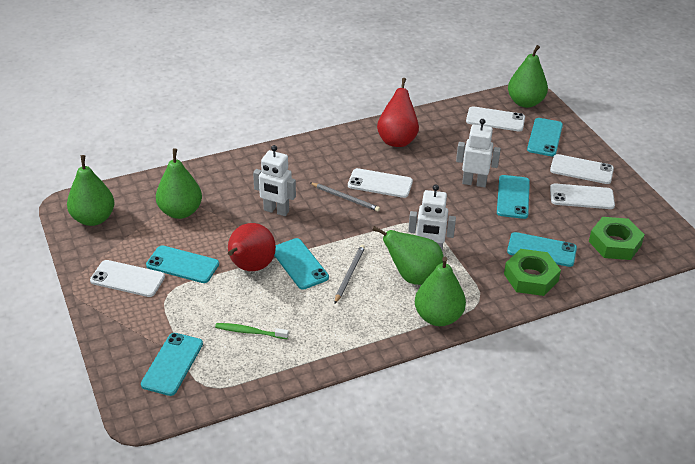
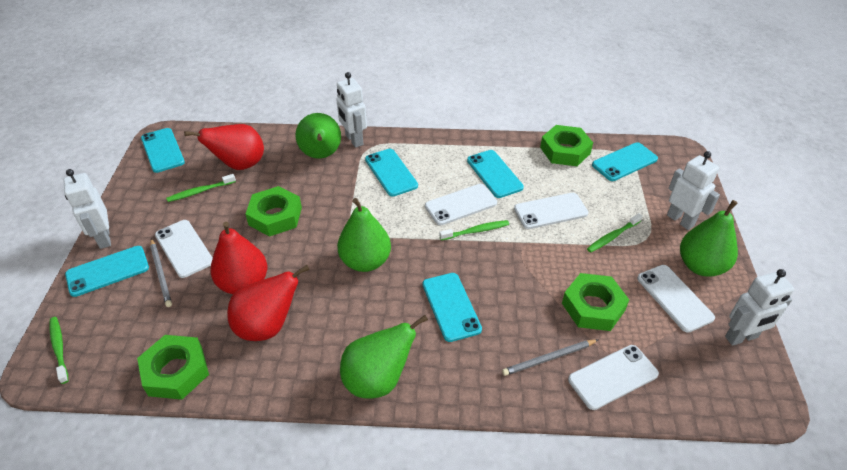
green nut: 2 -> 4
green pear: 5 -> 4
green toothbrush: 1 -> 4
red pear: 2 -> 3
white robot: 3 -> 4

